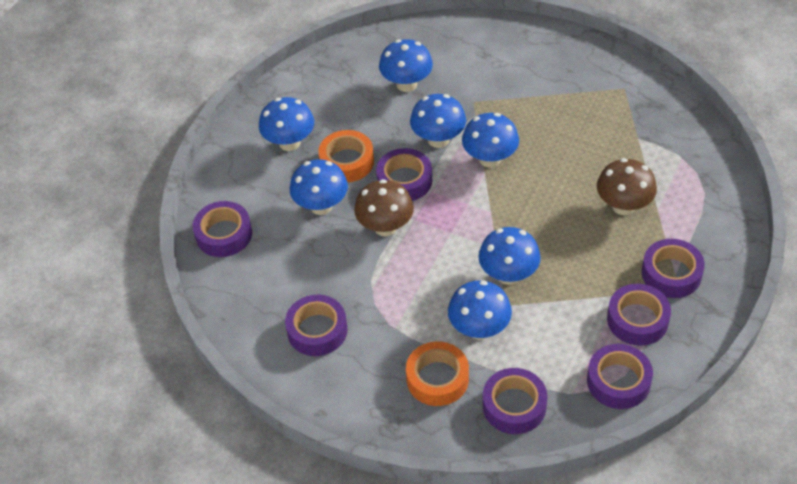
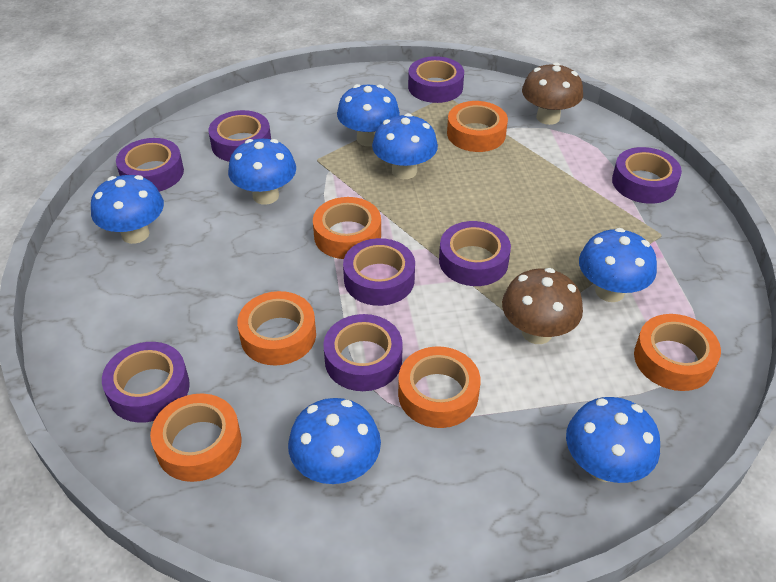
orange tape: 2 -> 6
purple tape: 7 -> 8

